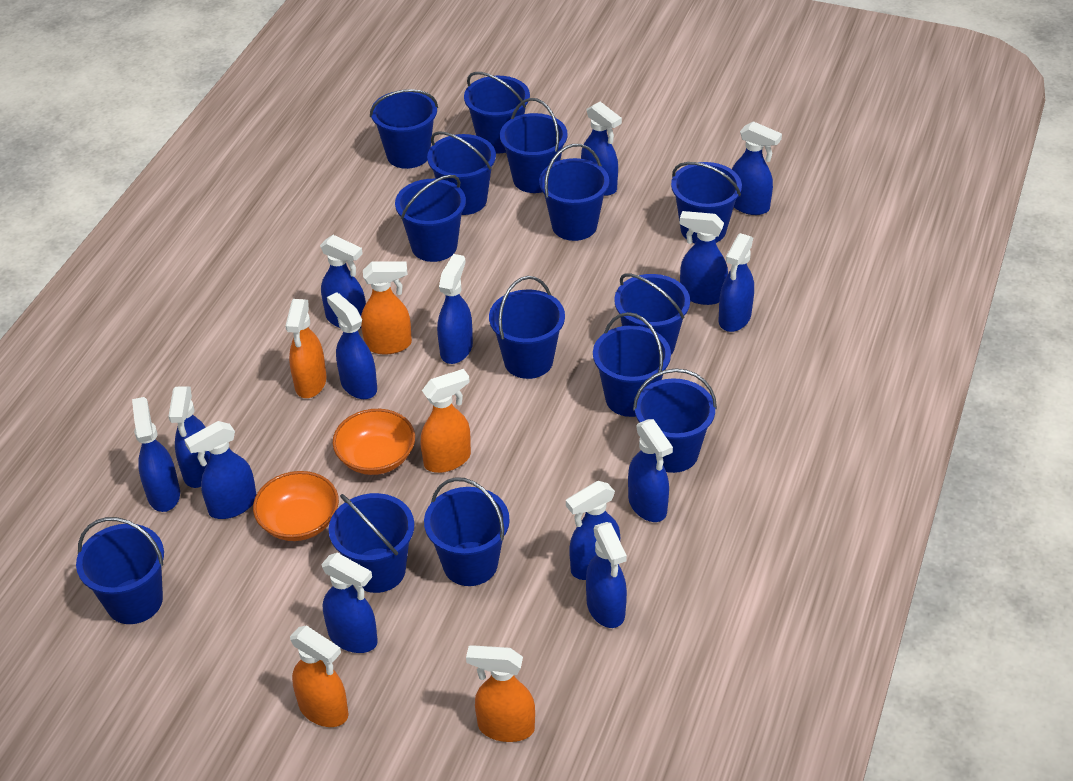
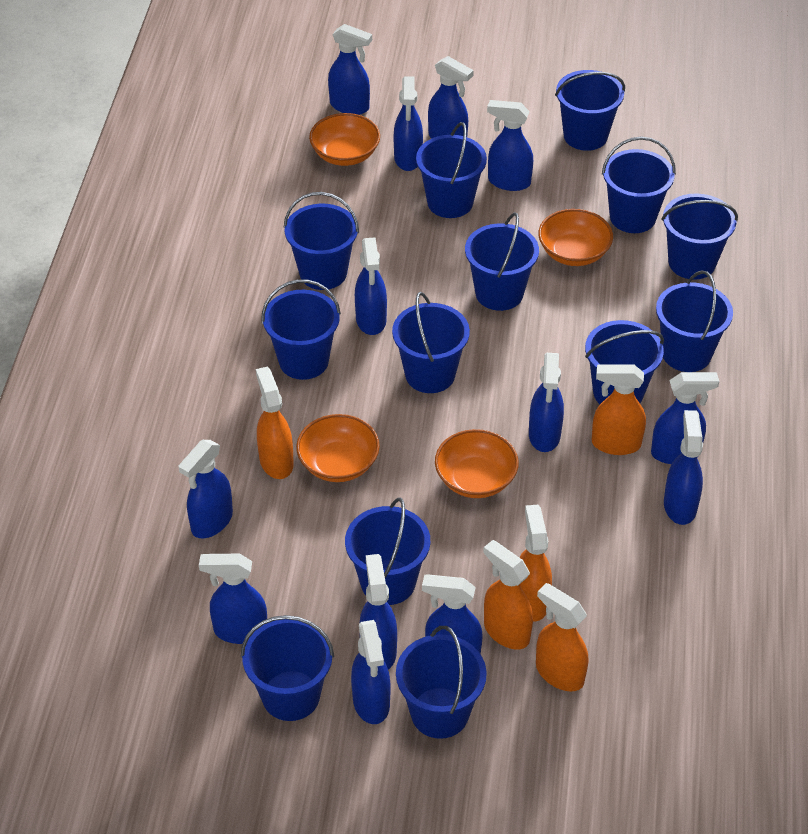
blue bucket: 14 -> 13
blue spray bottle: 14 -> 13
orange bowl: 2 -> 4

